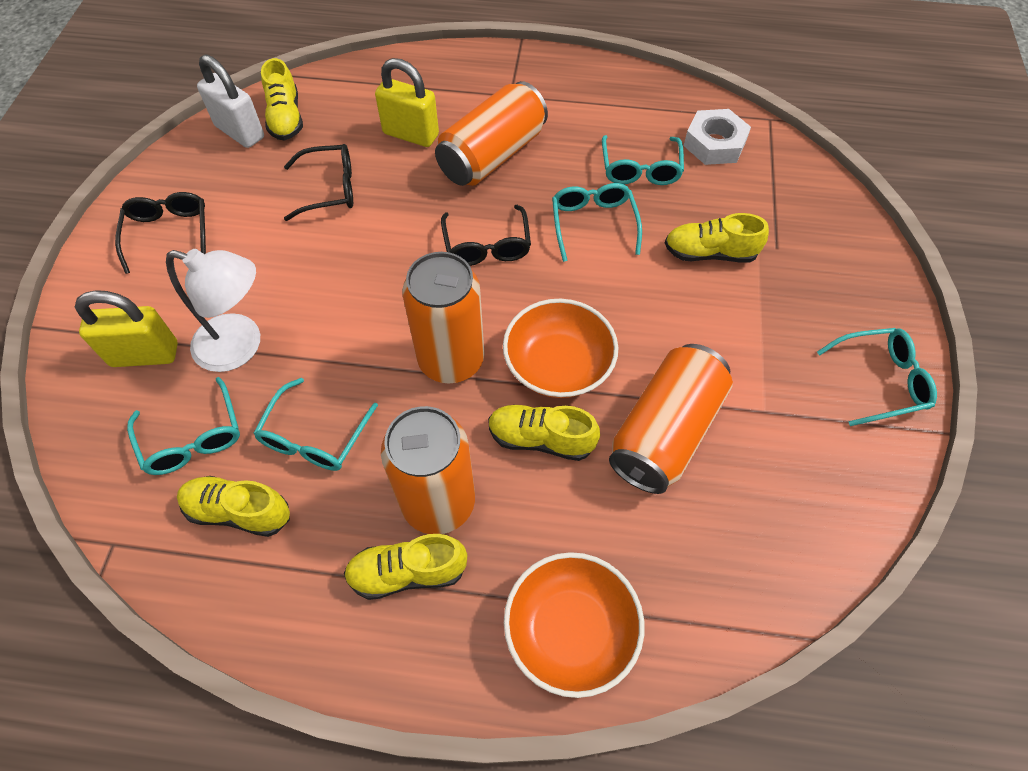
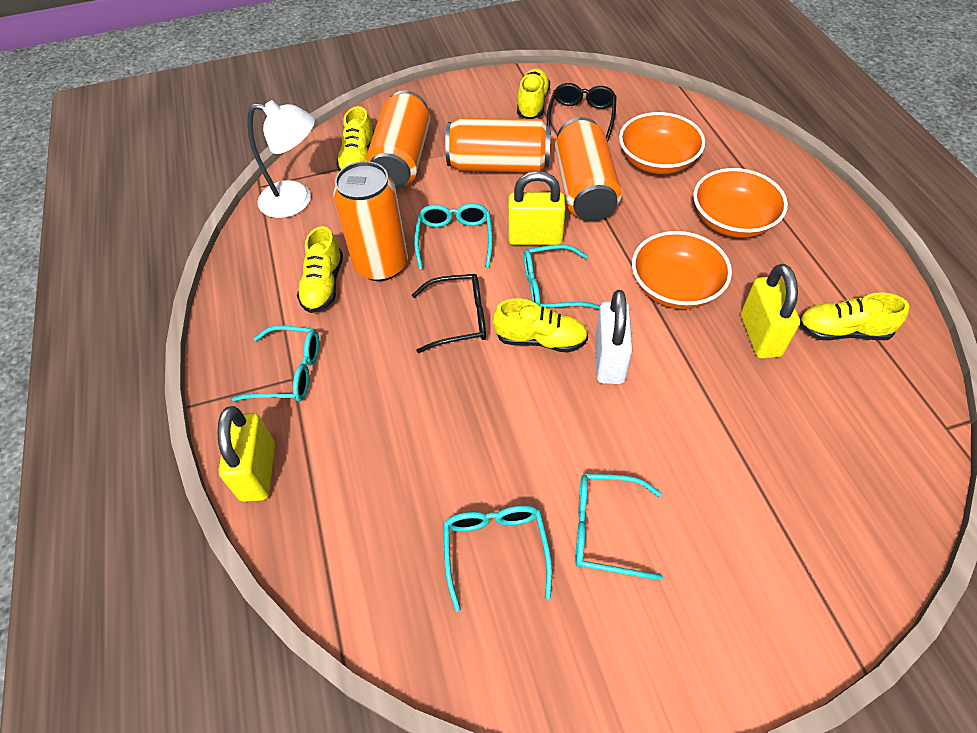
black glasses: 3 -> 2
orange bowl: 2 -> 3
white nut: 1 -> 0
yellow padlock: 2 -> 3

